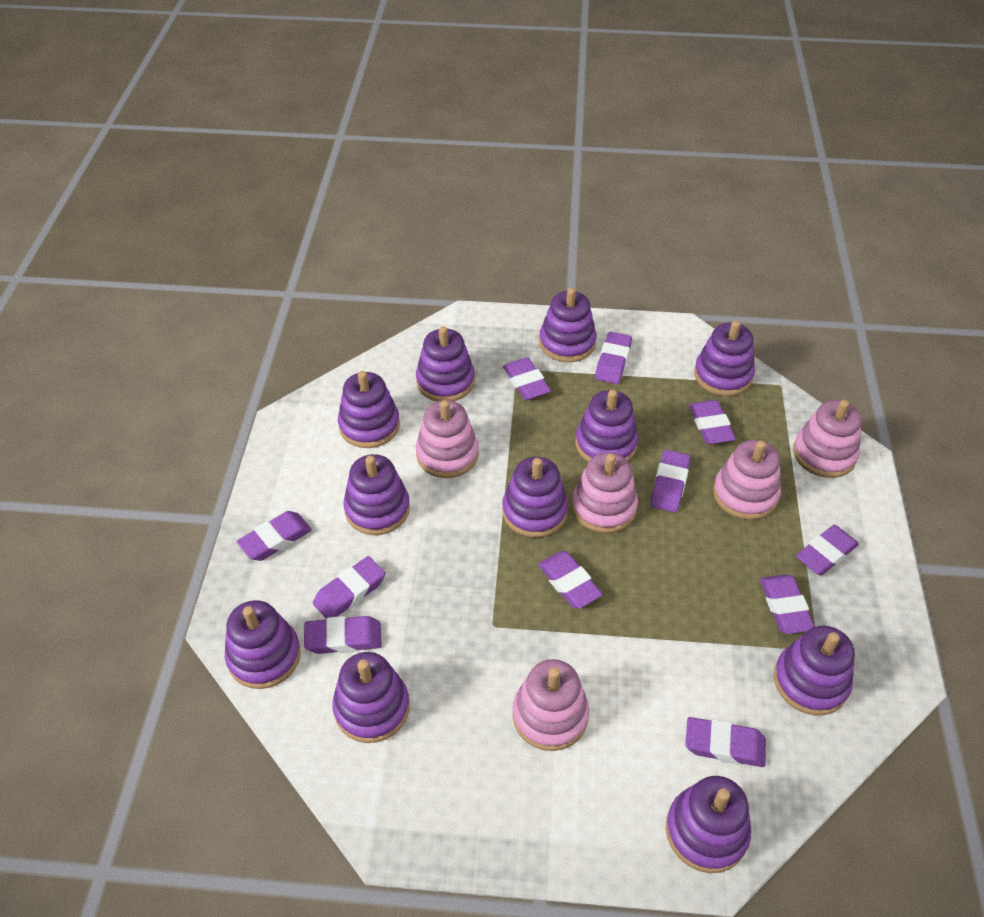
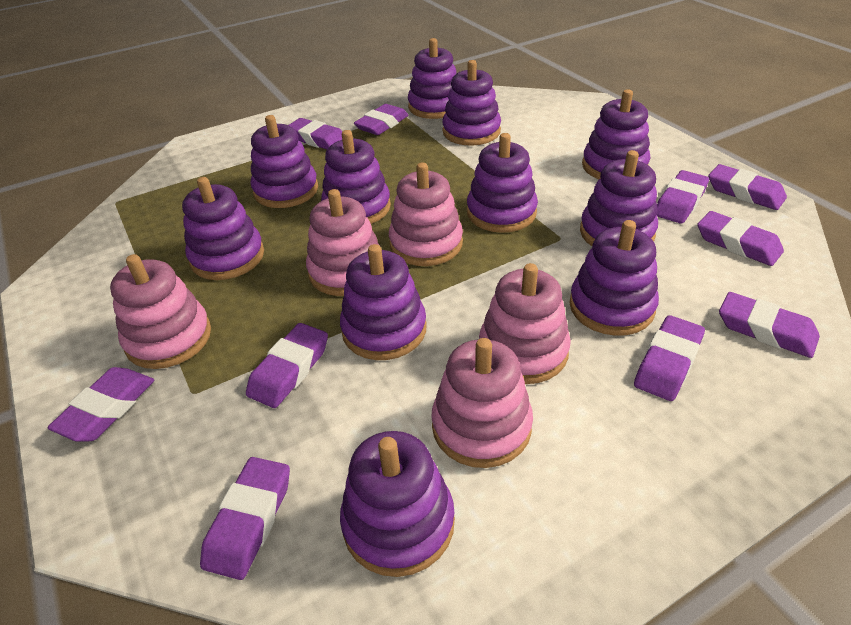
purple eraser: 11 -> 10

